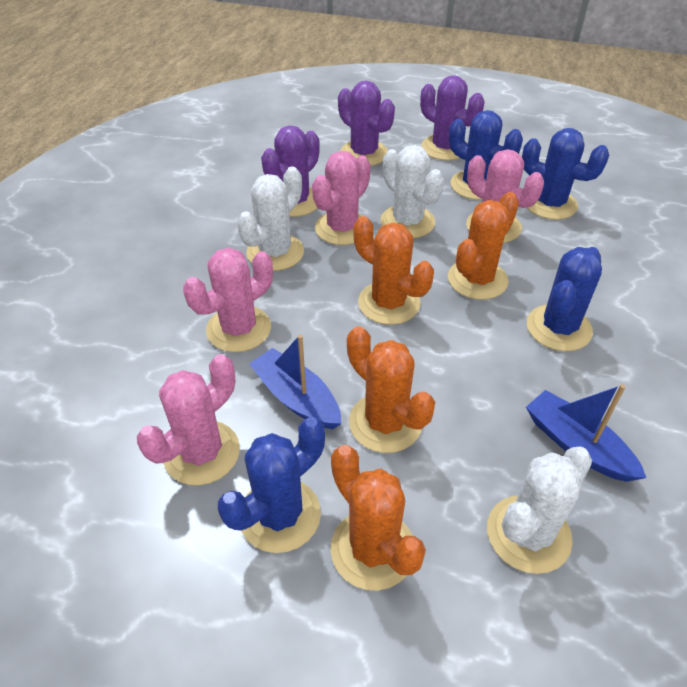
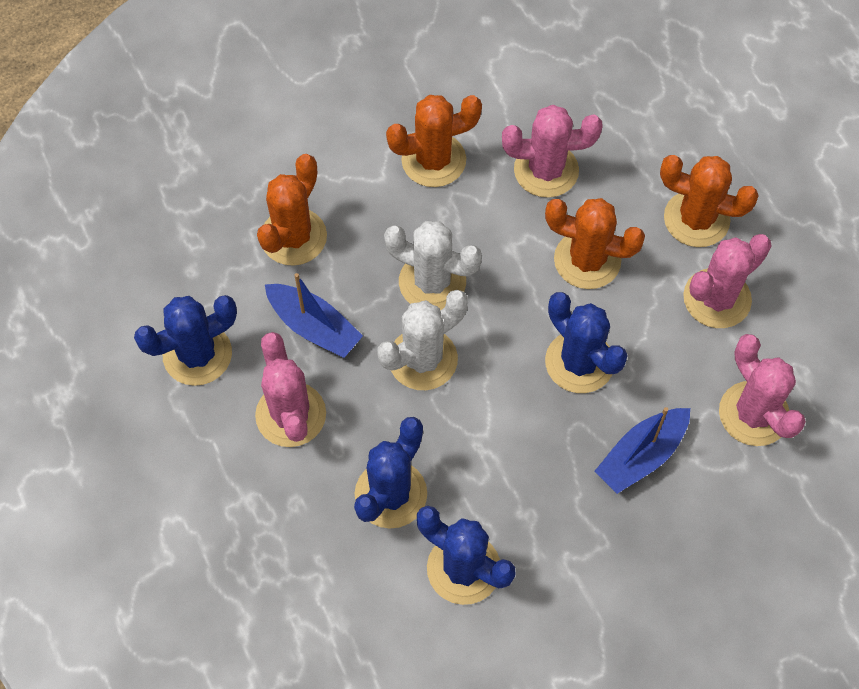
purple cactus: 3 -> 0
white cactus: 3 -> 2

